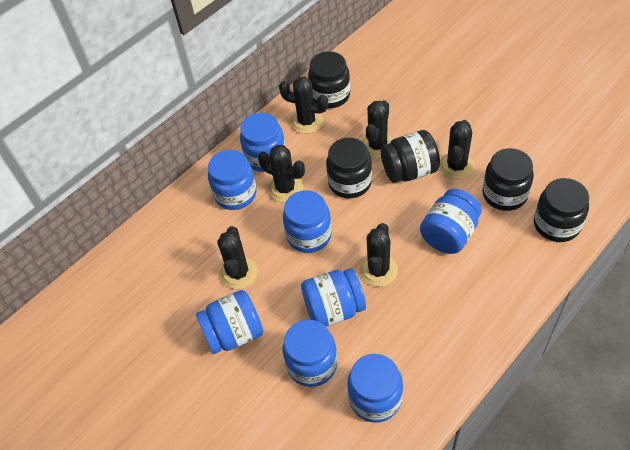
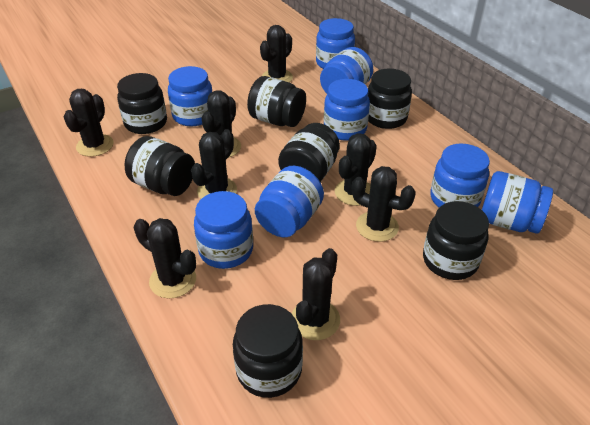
black cactus: 6 -> 8
black jar: 5 -> 7

